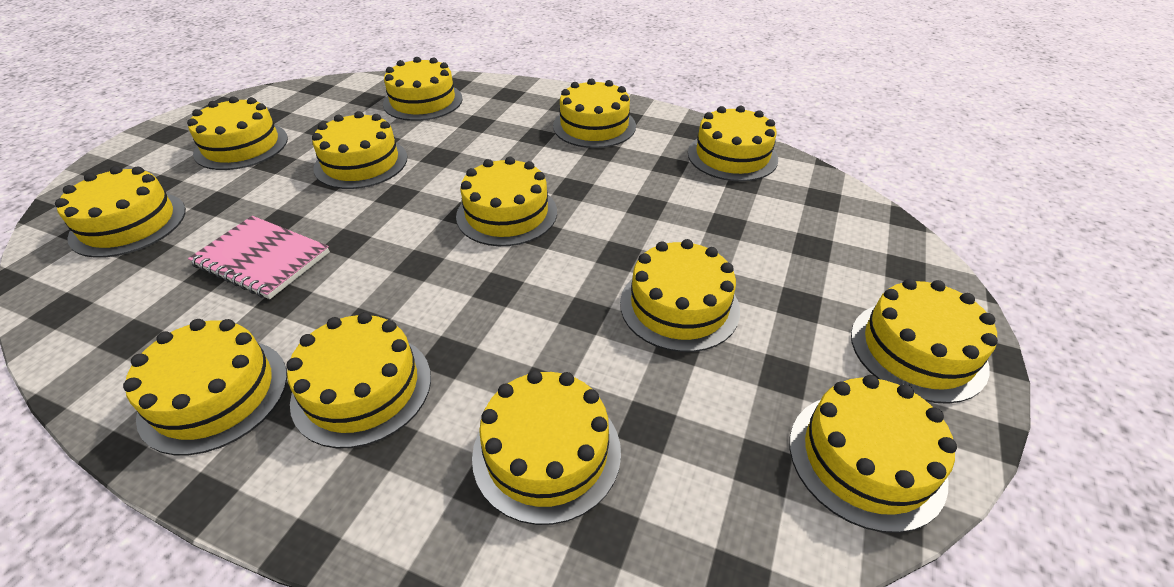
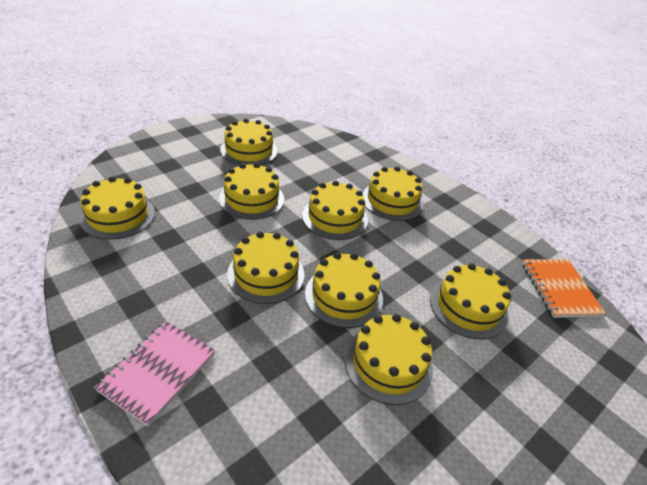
orange notebook: 0 -> 1
yellow cake: 13 -> 9

